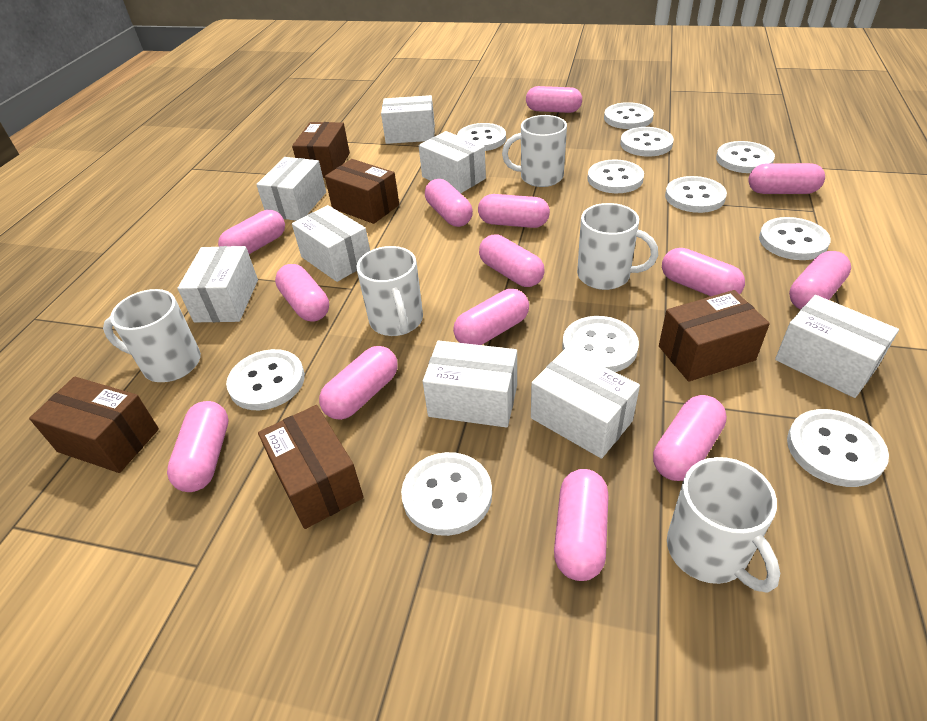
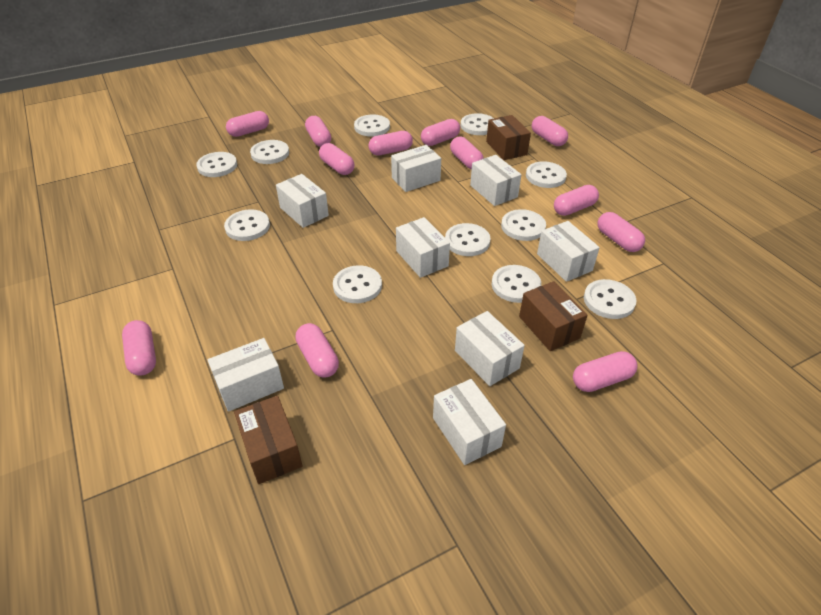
brown box: 5 -> 3
pink capsule: 14 -> 12
white mug: 5 -> 0

